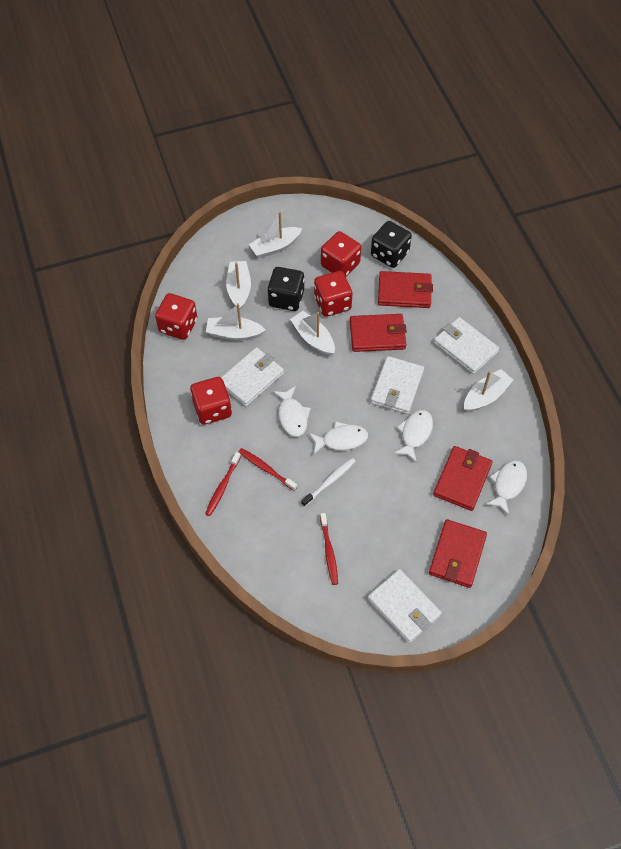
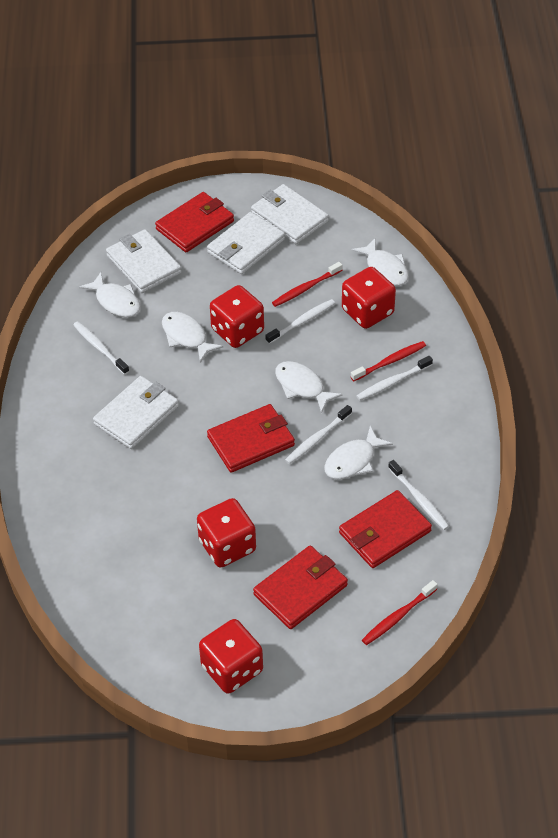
black dice: 2 -> 0
white boat: 5 -> 0
white fish: 4 -> 5
white toothbrush: 1 -> 5

